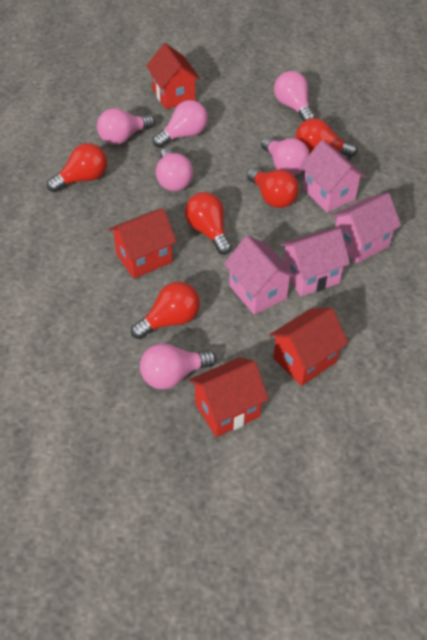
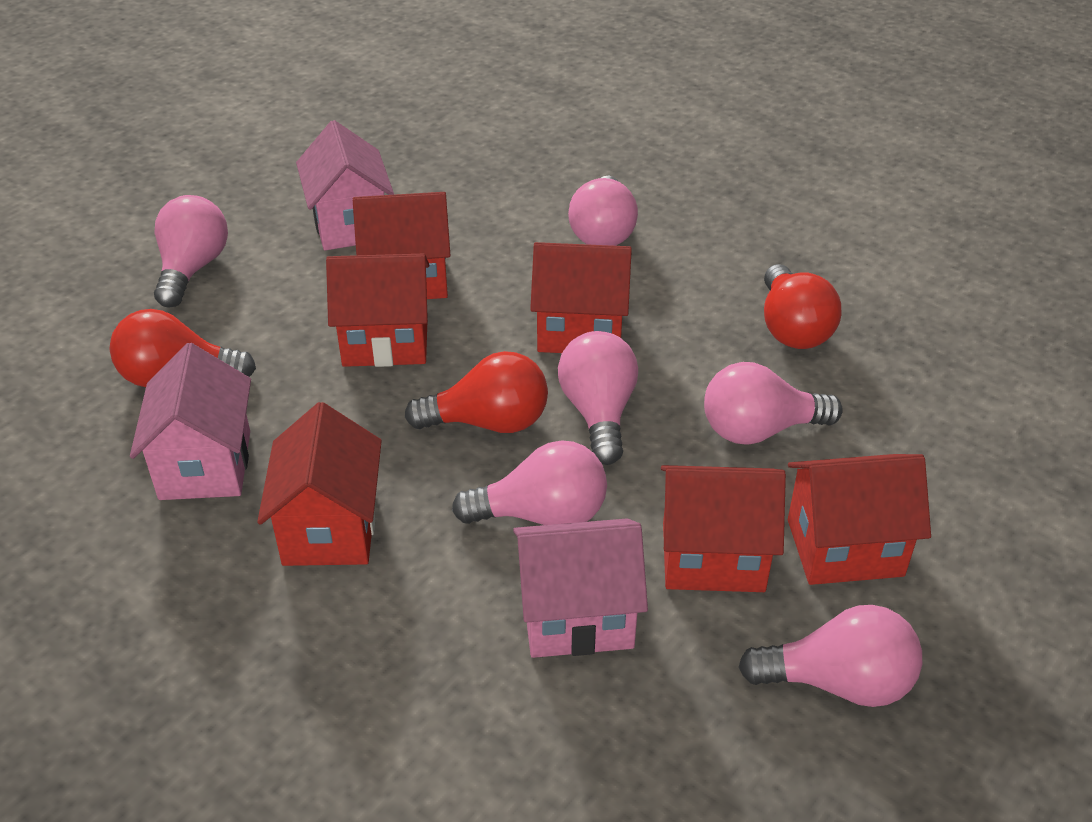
pink house: 4 -> 3
red house: 4 -> 6
red light bulb: 5 -> 3

